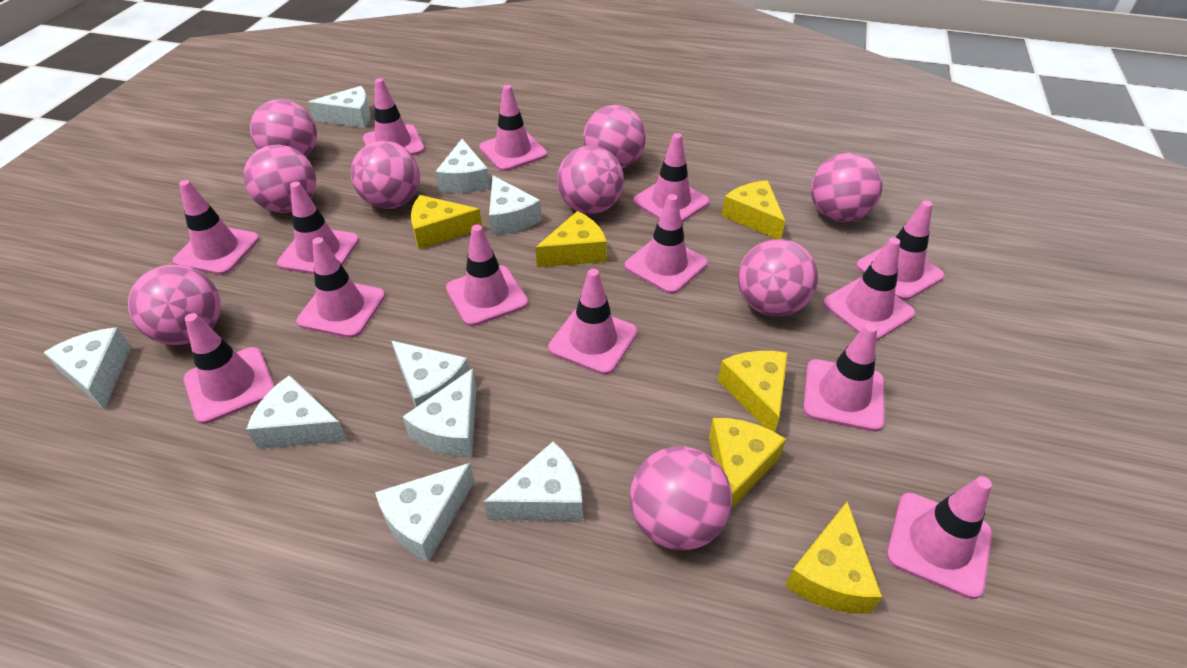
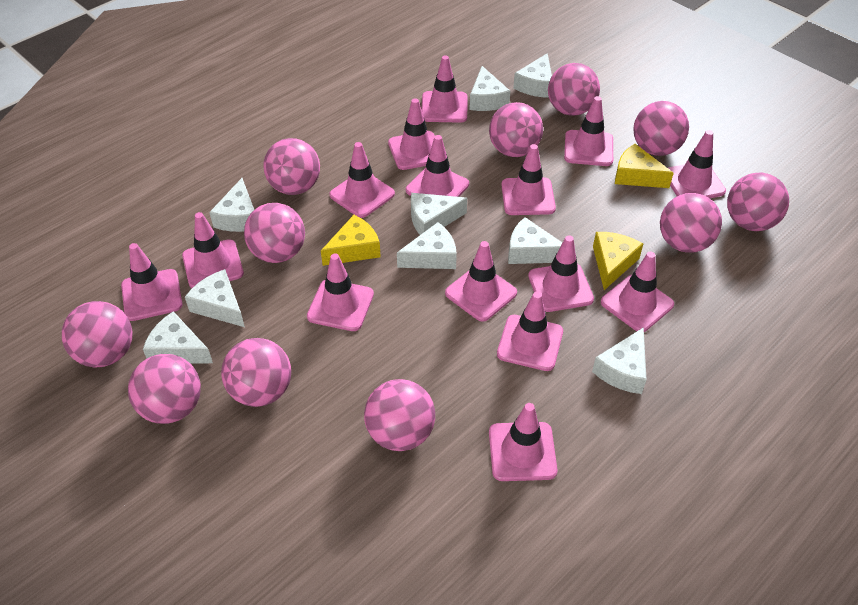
pink ball: 9 -> 11
pink traffic cone: 14 -> 15
yellow cheese: 6 -> 3

